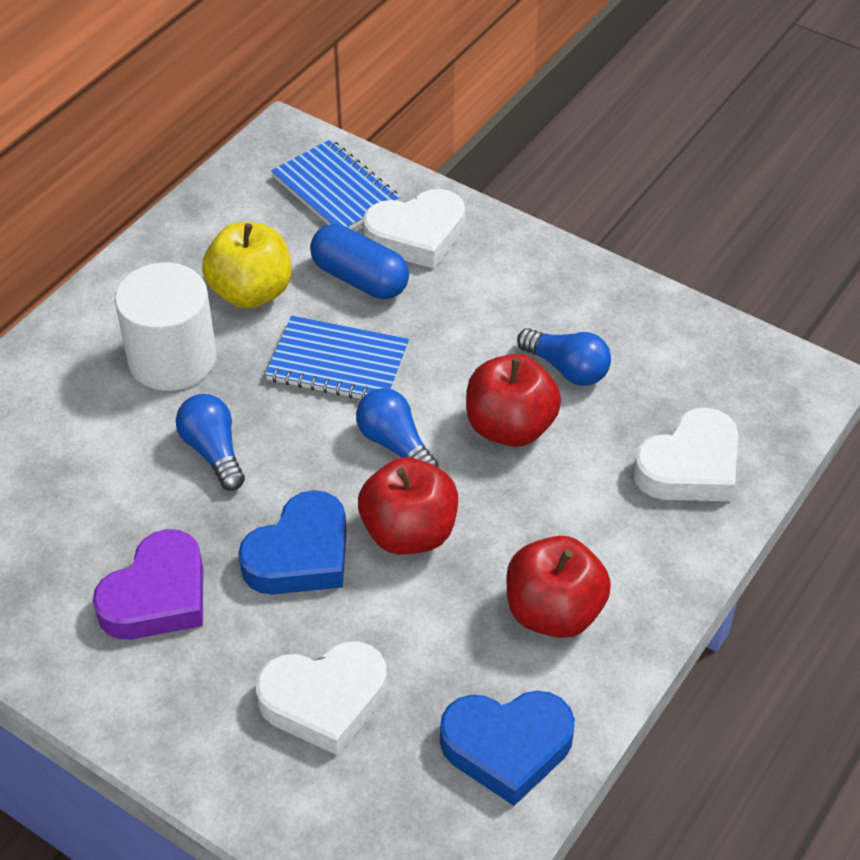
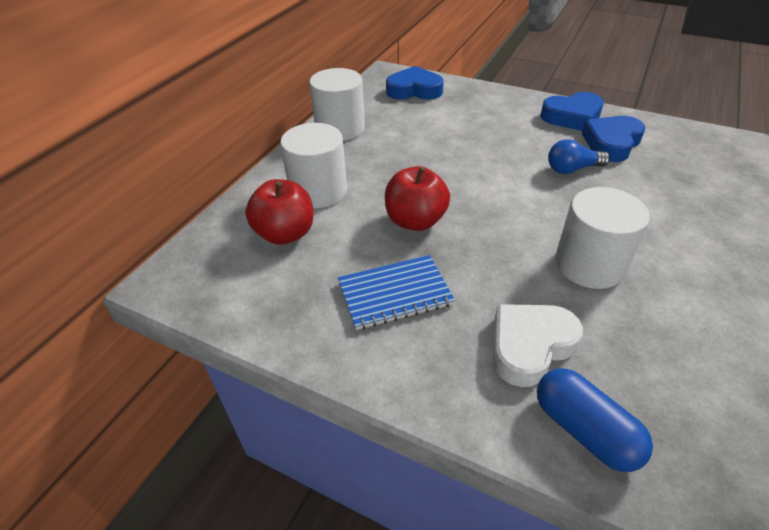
blue heart: 2 -> 3
blue light bulb: 3 -> 1
blue notebook: 2 -> 1
purple heart: 1 -> 0
red apple: 3 -> 2
white cylinder: 1 -> 3
white heart: 3 -> 1
yellow apple: 1 -> 0

